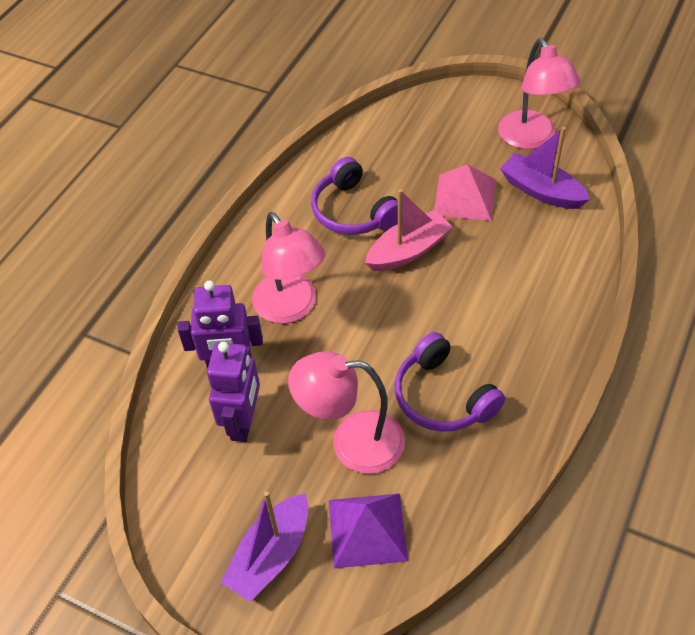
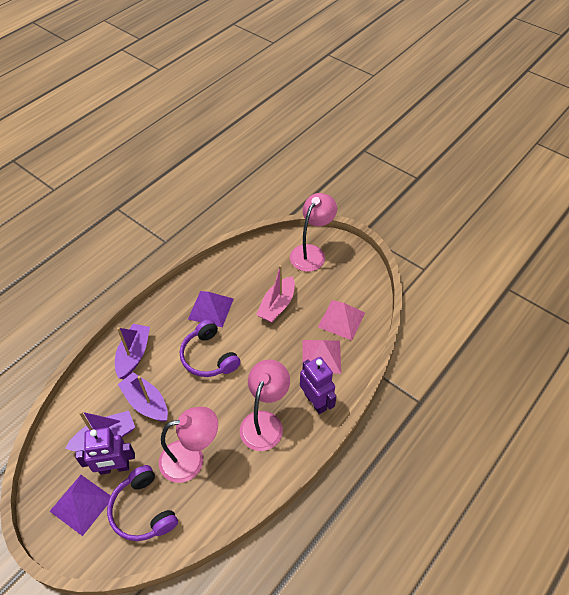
pink pyramid: 1 -> 2
purple boat: 2 -> 3
purple pyramid: 1 -> 2

